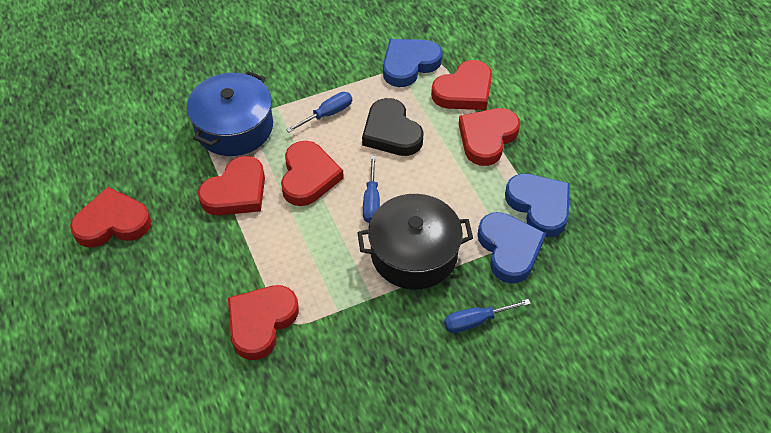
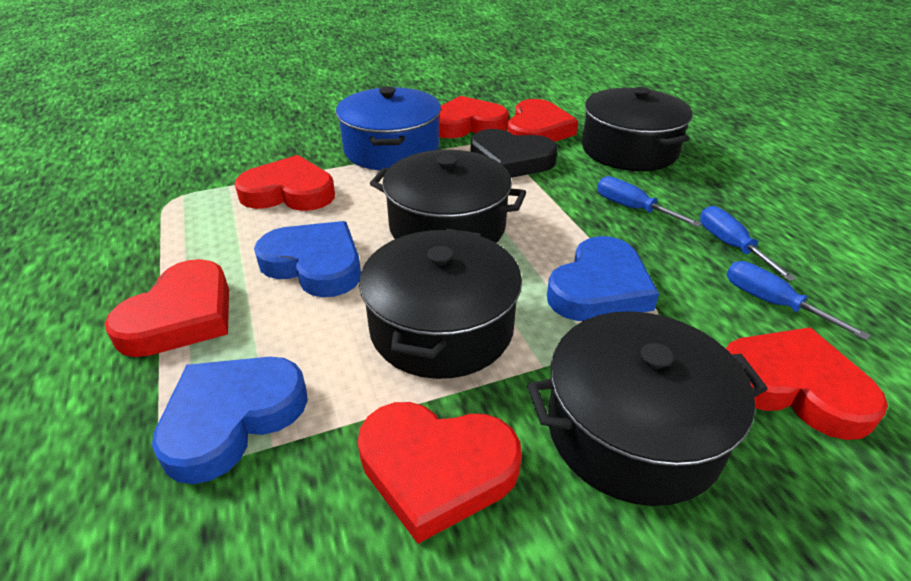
black pot: 1 -> 4

